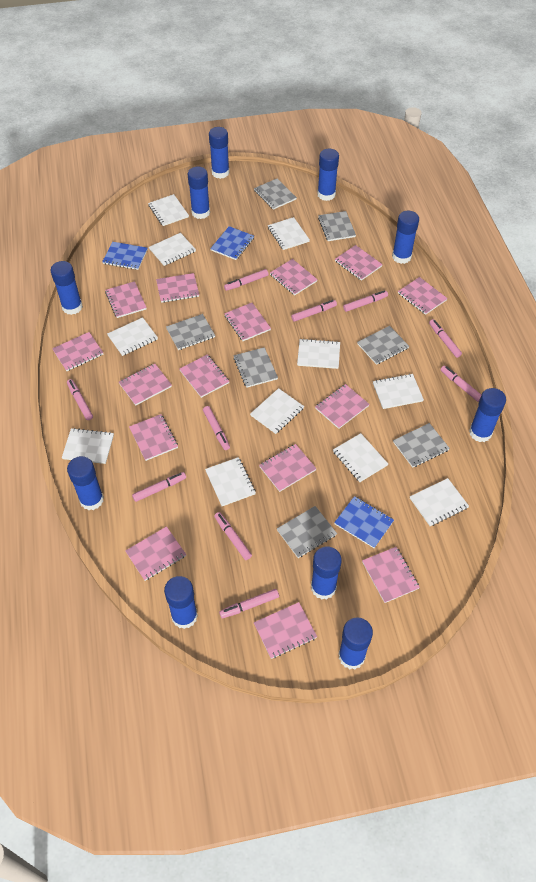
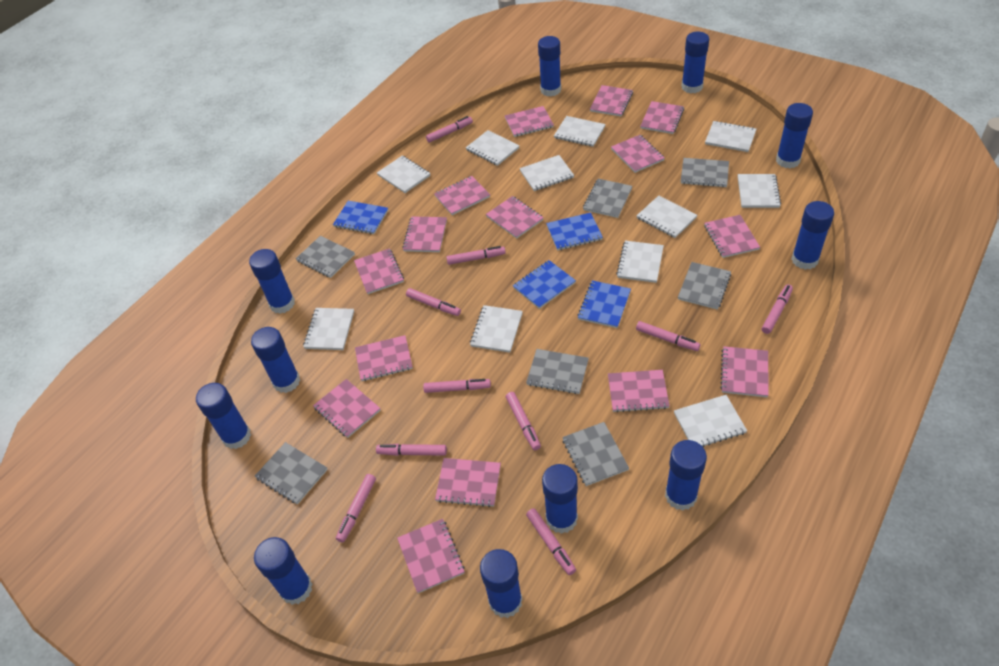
blue glue stick: 10 -> 11
blue notebook: 3 -> 4

